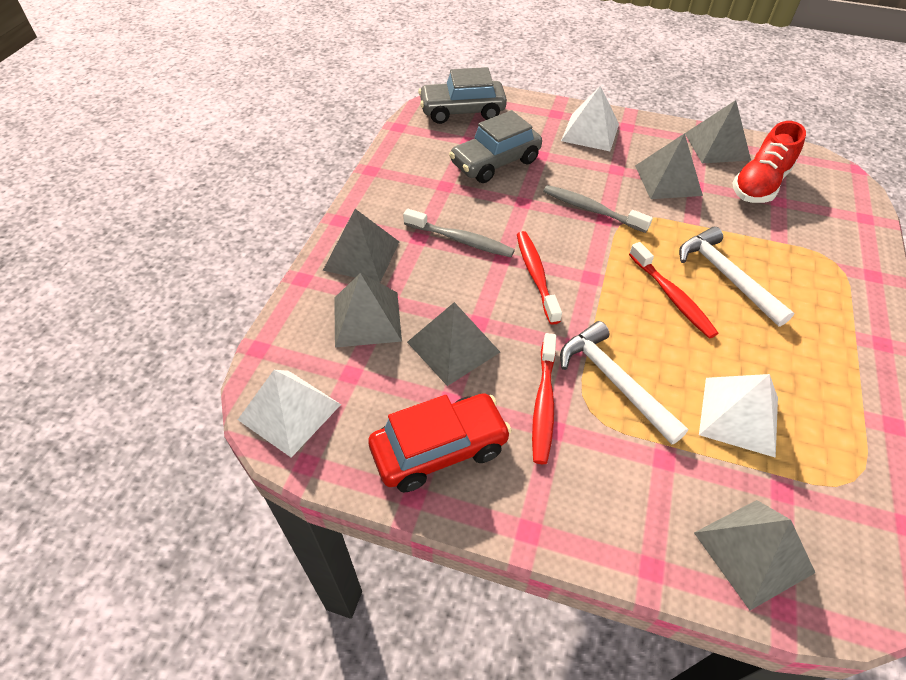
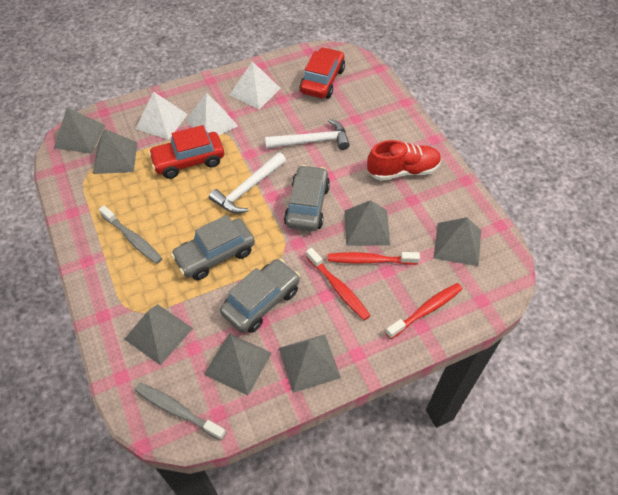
grey car: 2 -> 3
grey pyramid: 6 -> 7
red car: 1 -> 2

